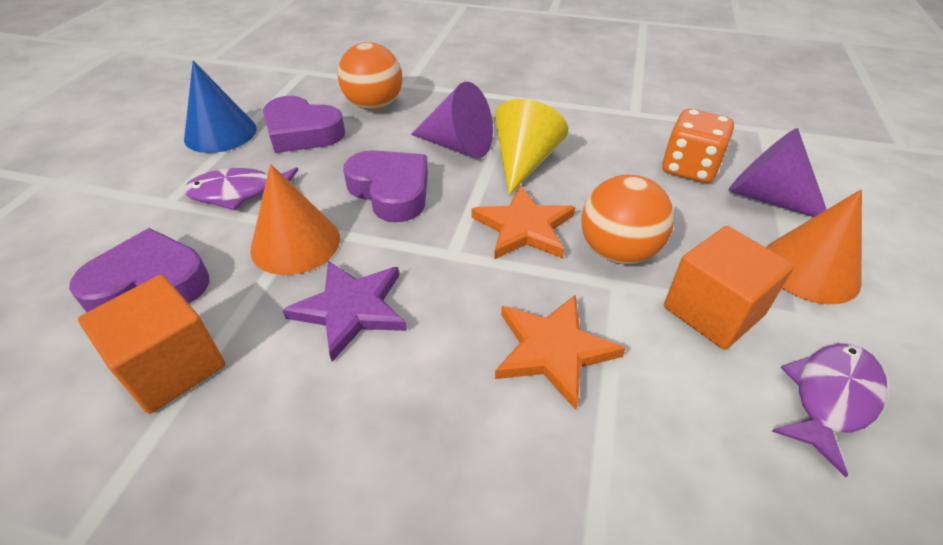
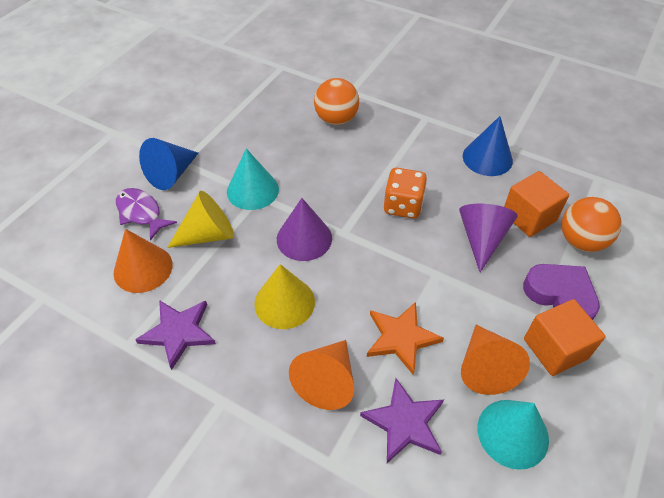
blue cone: 1 -> 2
orange cone: 2 -> 3
orange star: 2 -> 1
purple fish: 2 -> 1
purple heart: 3 -> 1
purple star: 1 -> 2
turquoise cone: 0 -> 2
yellow cone: 1 -> 2

